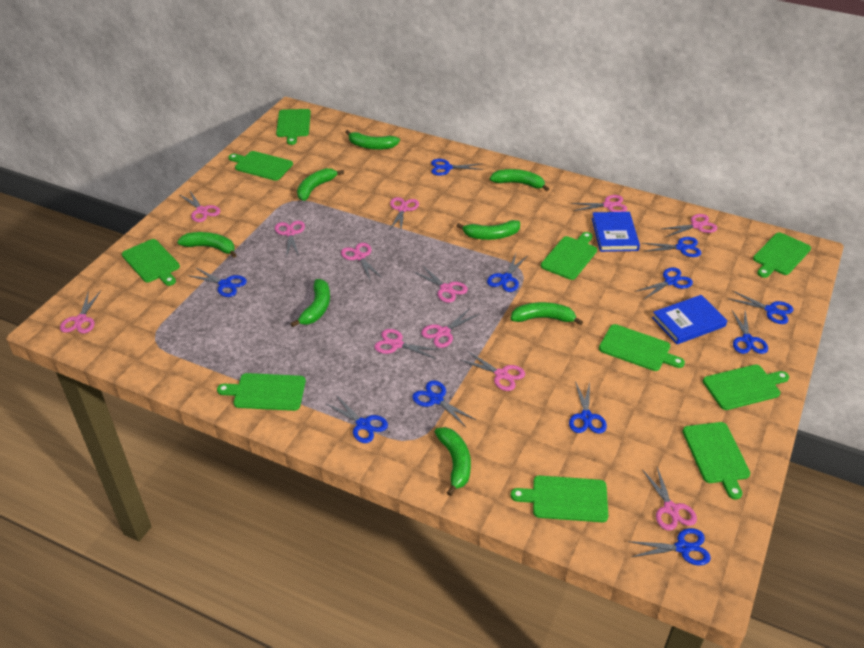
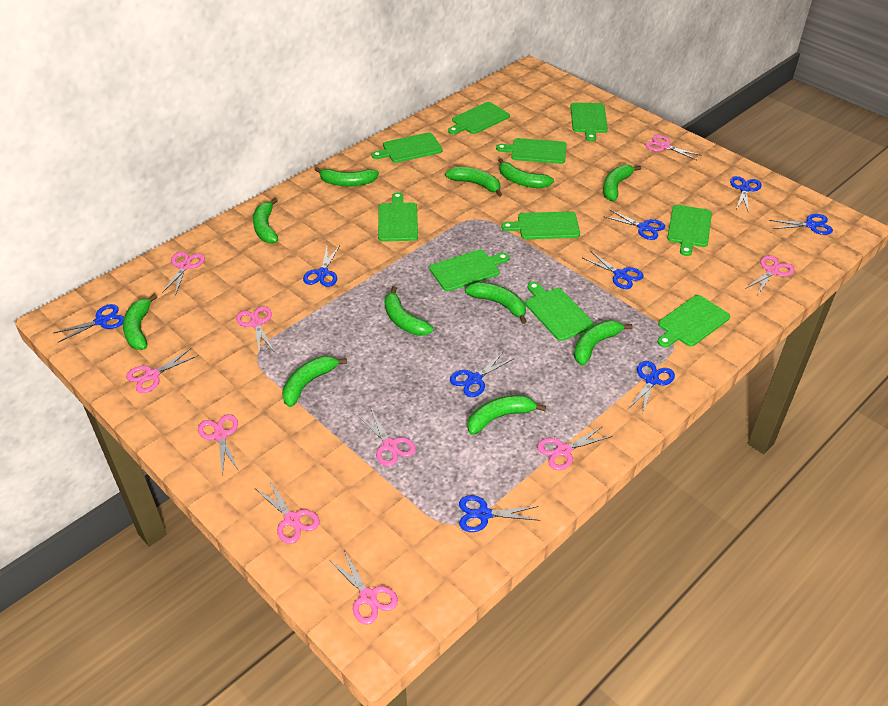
blue book: 2 -> 0
blue scissors: 11 -> 9
green banana: 8 -> 11
pink scissors: 12 -> 10

